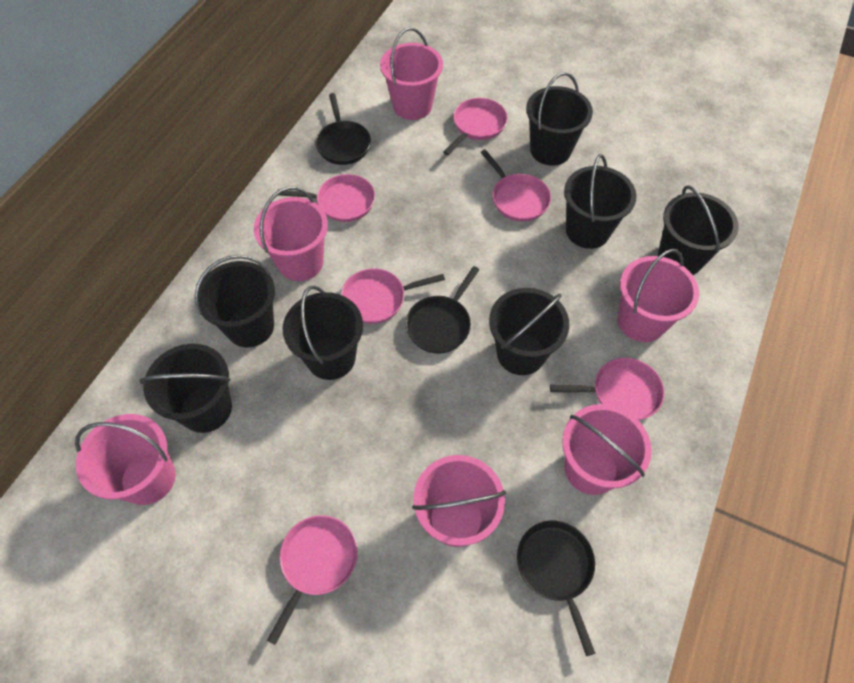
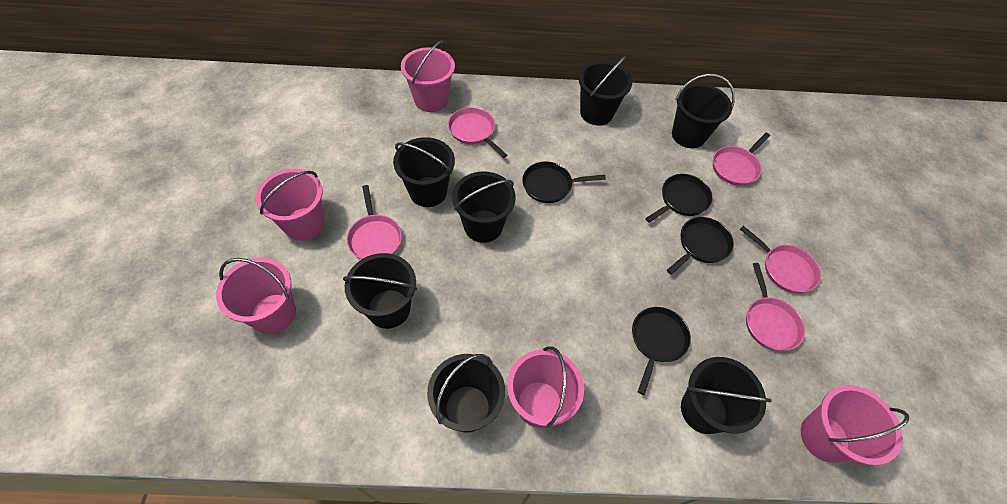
black pan: 3 -> 4
pink bucket: 6 -> 5
pink pan: 6 -> 5

